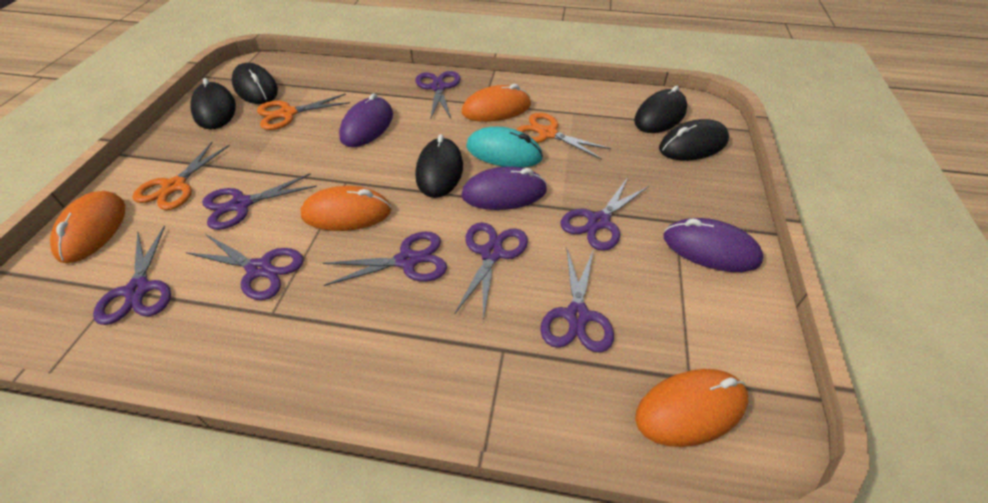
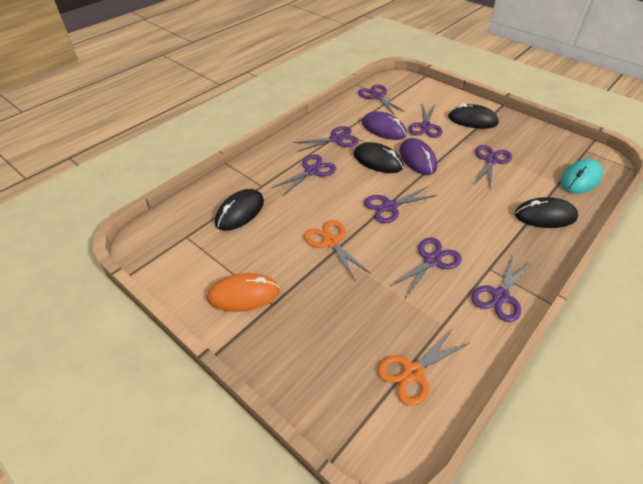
black mouse: 5 -> 4
orange mouse: 4 -> 1
orange scissors: 3 -> 2
purple mouse: 3 -> 2

